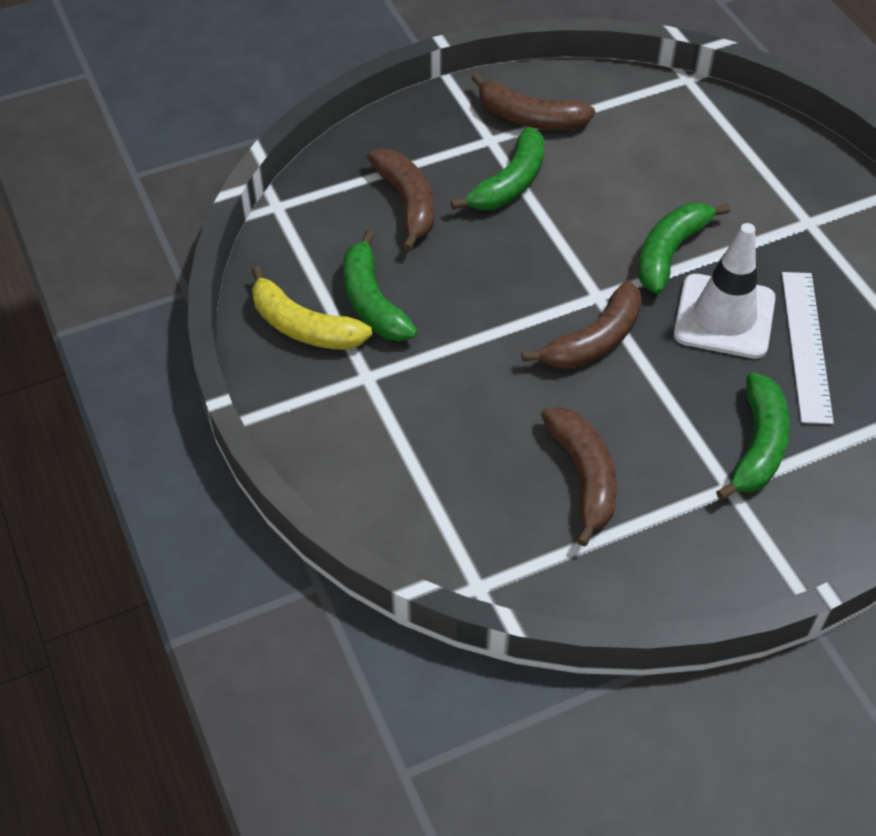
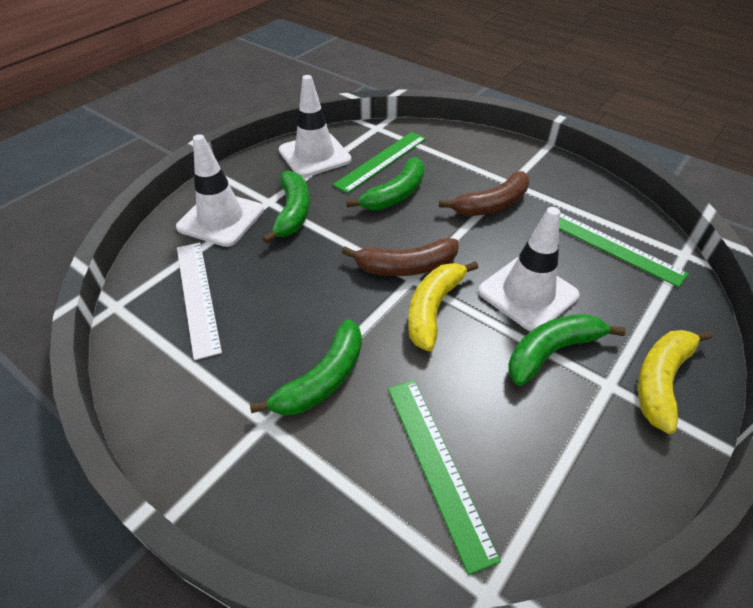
brown banana: 4 -> 2
green ruler: 0 -> 3
white traffic cone: 1 -> 3
yellow banana: 1 -> 2

